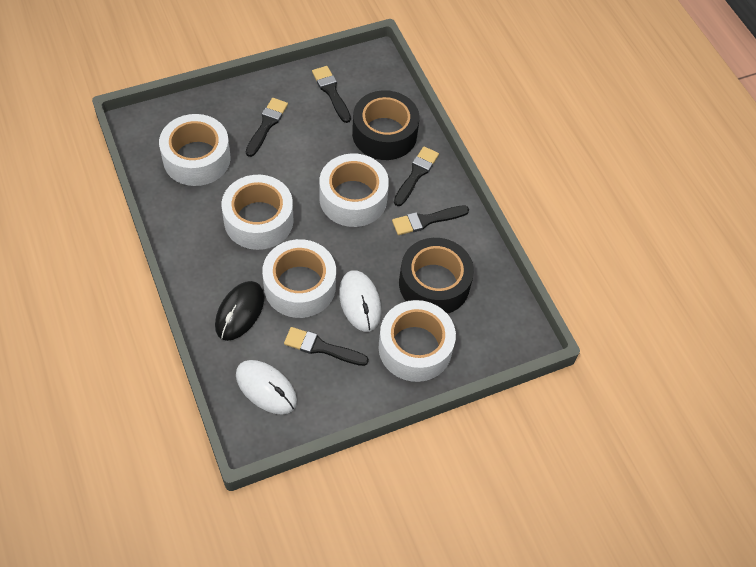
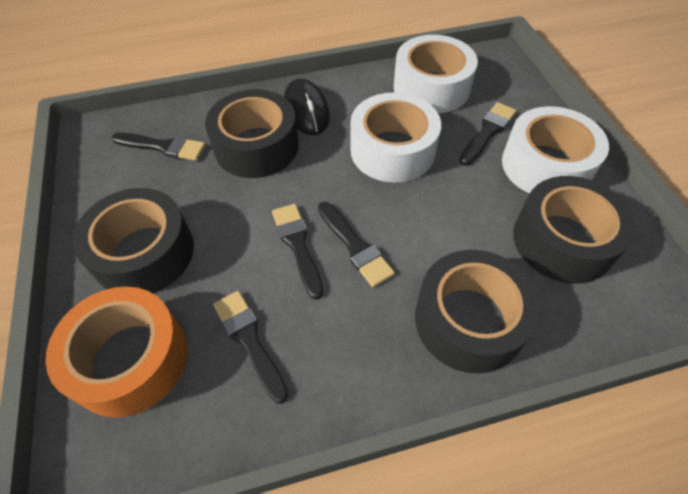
black tape: 2 -> 4
orange tape: 0 -> 1
white mouse: 2 -> 0
white tape: 5 -> 3

